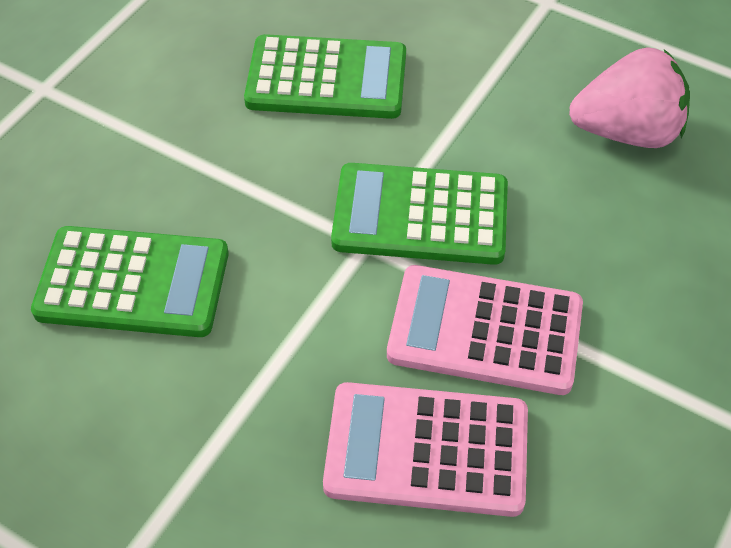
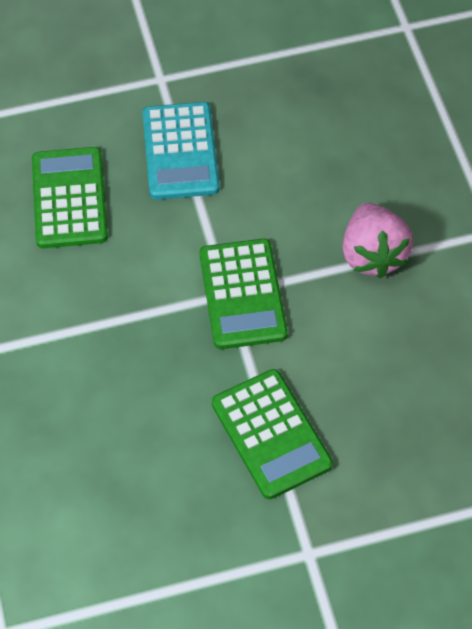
pink calculator: 2 -> 0
turquoise calculator: 0 -> 1

